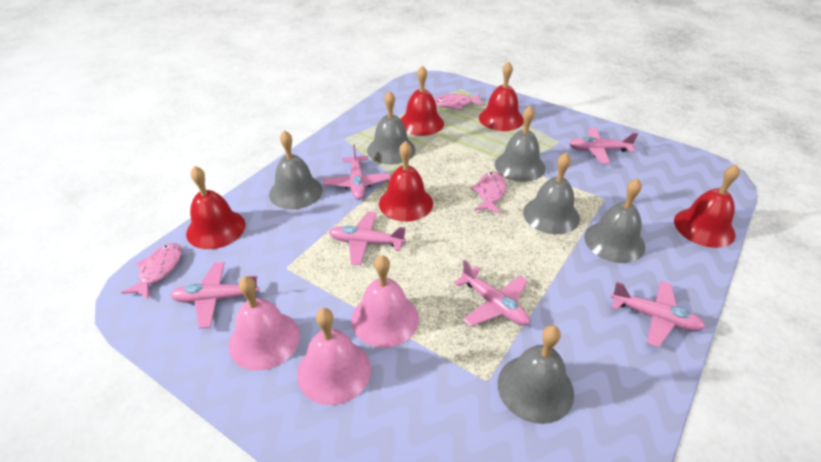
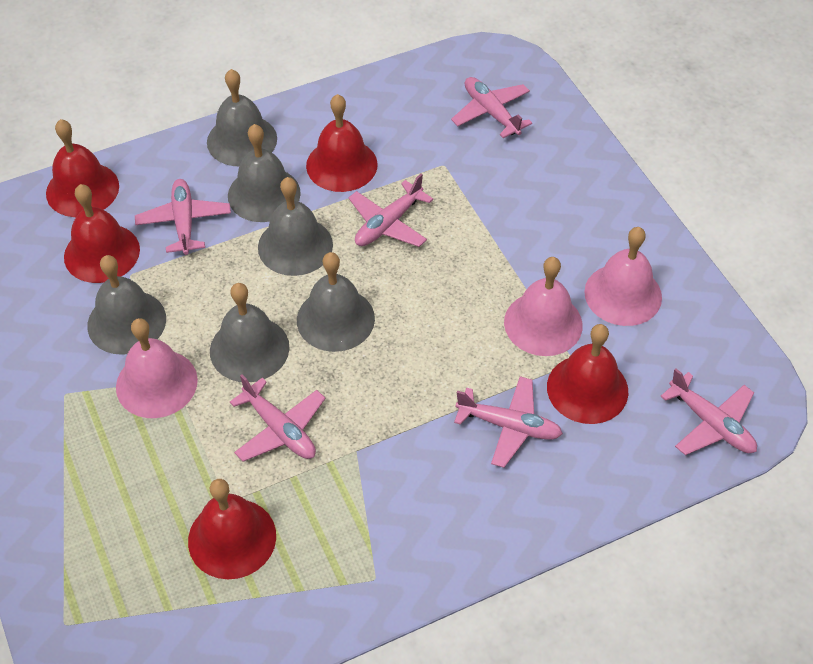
pink fish: 3 -> 0

